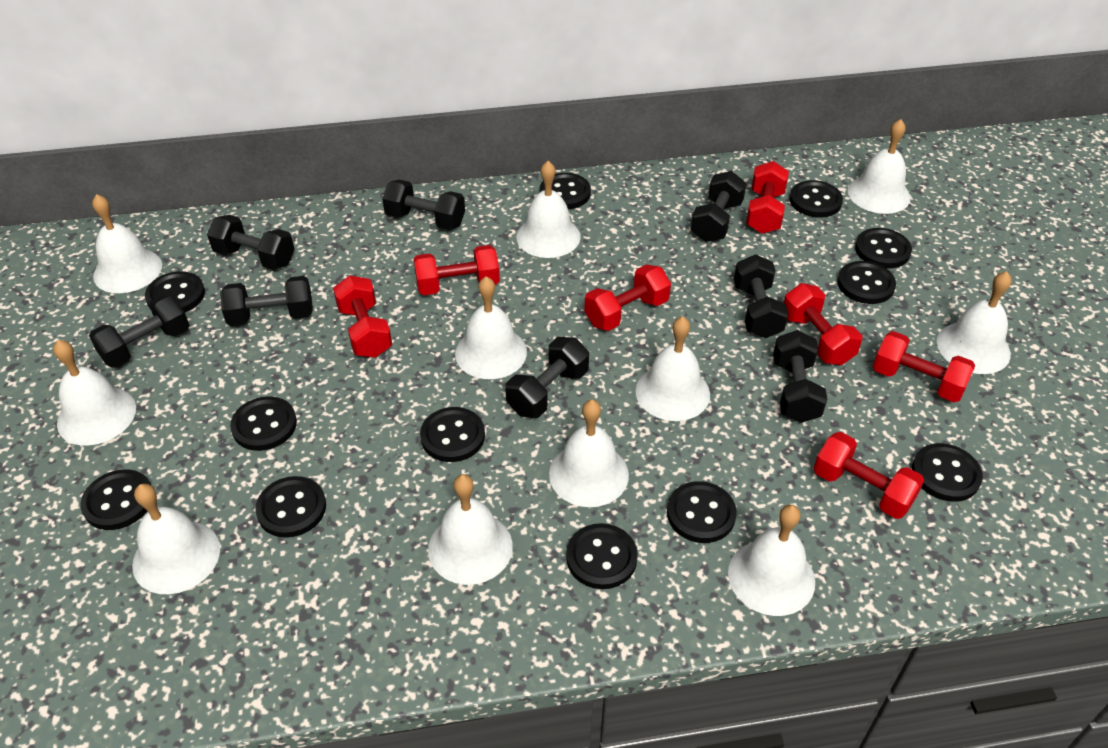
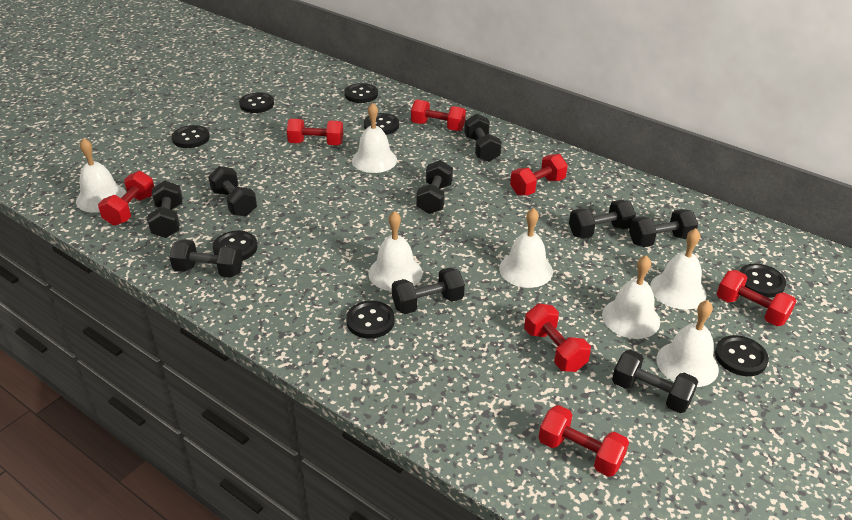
black button: 12 -> 8
black dumbbell: 8 -> 9
white bell: 11 -> 7

